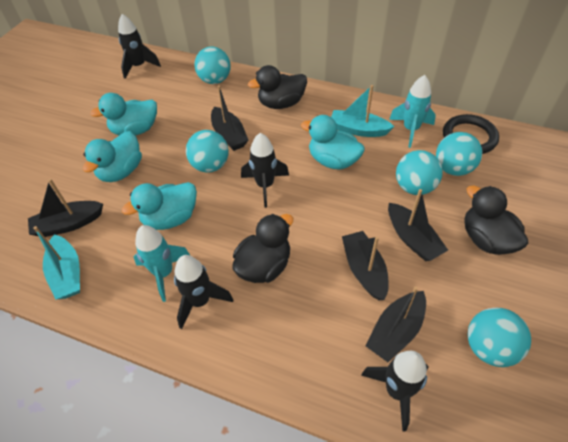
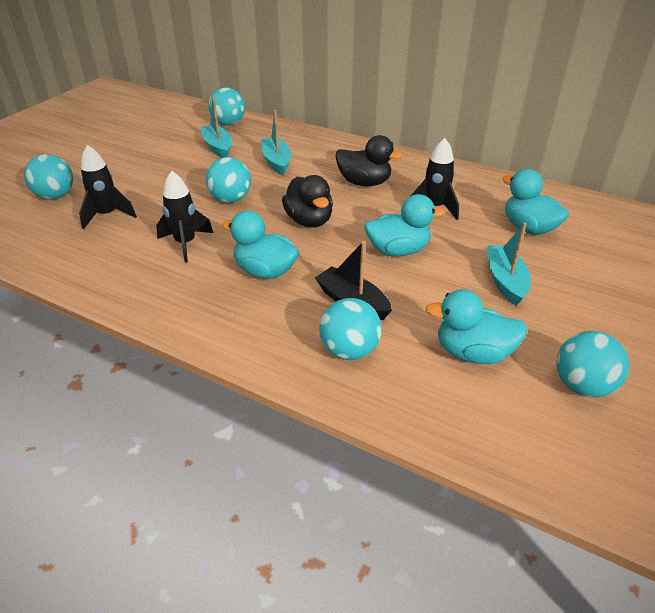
black boat: 5 -> 1
black duck: 3 -> 2
black ring: 1 -> 0
black rocket: 4 -> 3
turquoise boat: 2 -> 3
turquoise rocket: 2 -> 0

